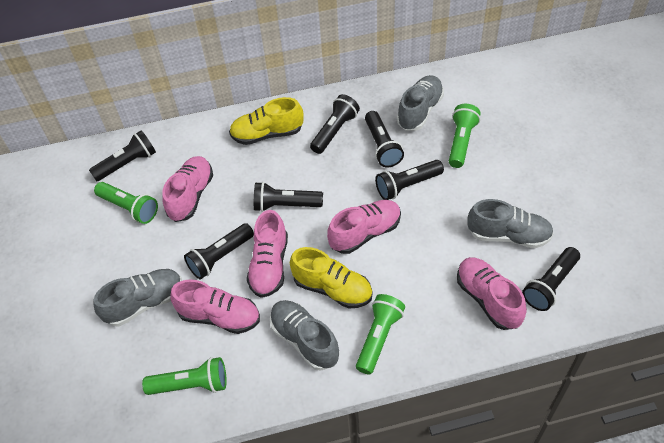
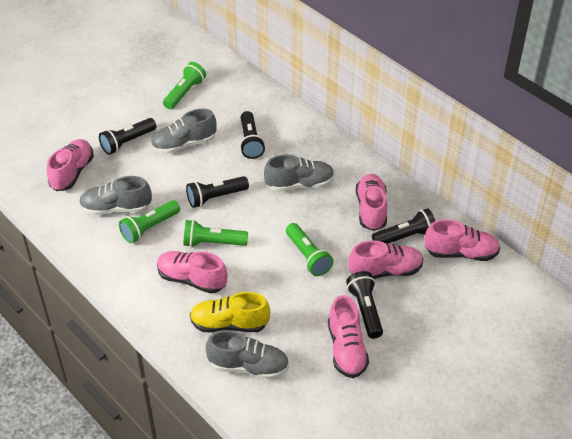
black flashlight: 7 -> 5
pink shoe: 5 -> 6
yellow shoe: 2 -> 1

